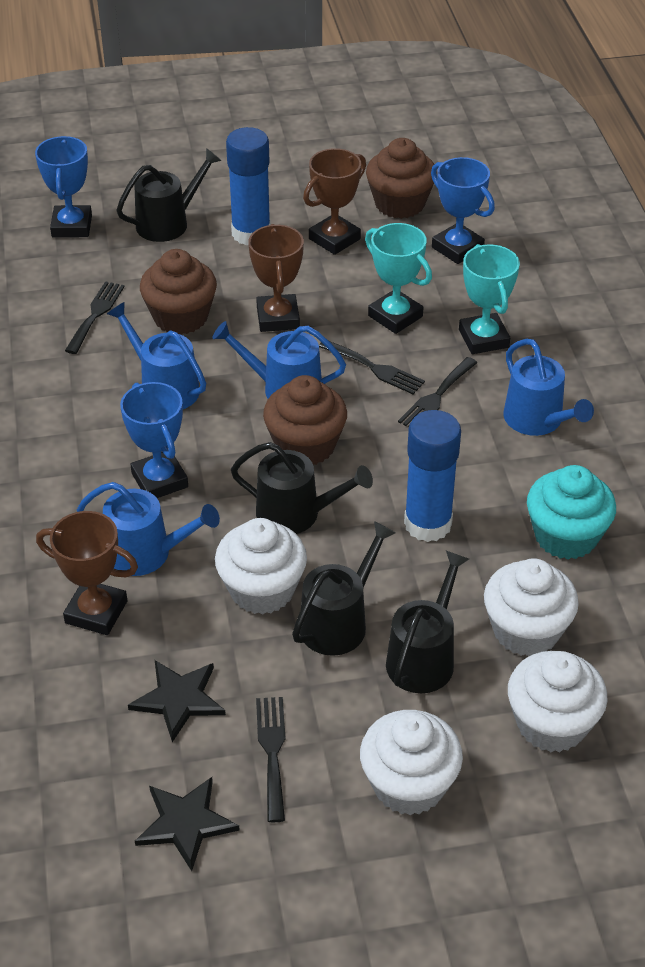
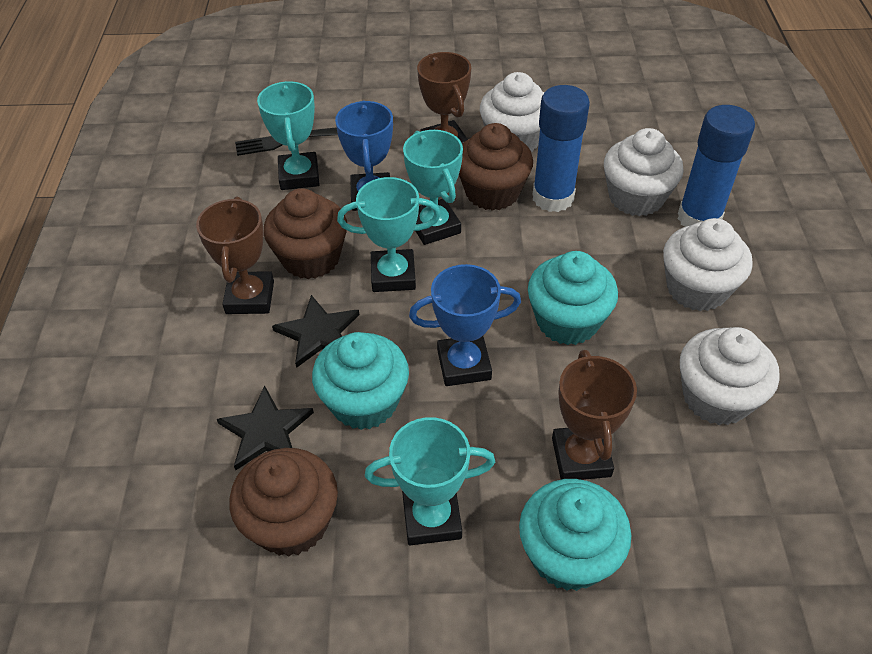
black fork: 4 -> 1
black watering can: 4 -> 0
blue trophy: 3 -> 2
blue watering can: 4 -> 0
turquoise cupcake: 1 -> 3
turquoise trophy: 2 -> 4

